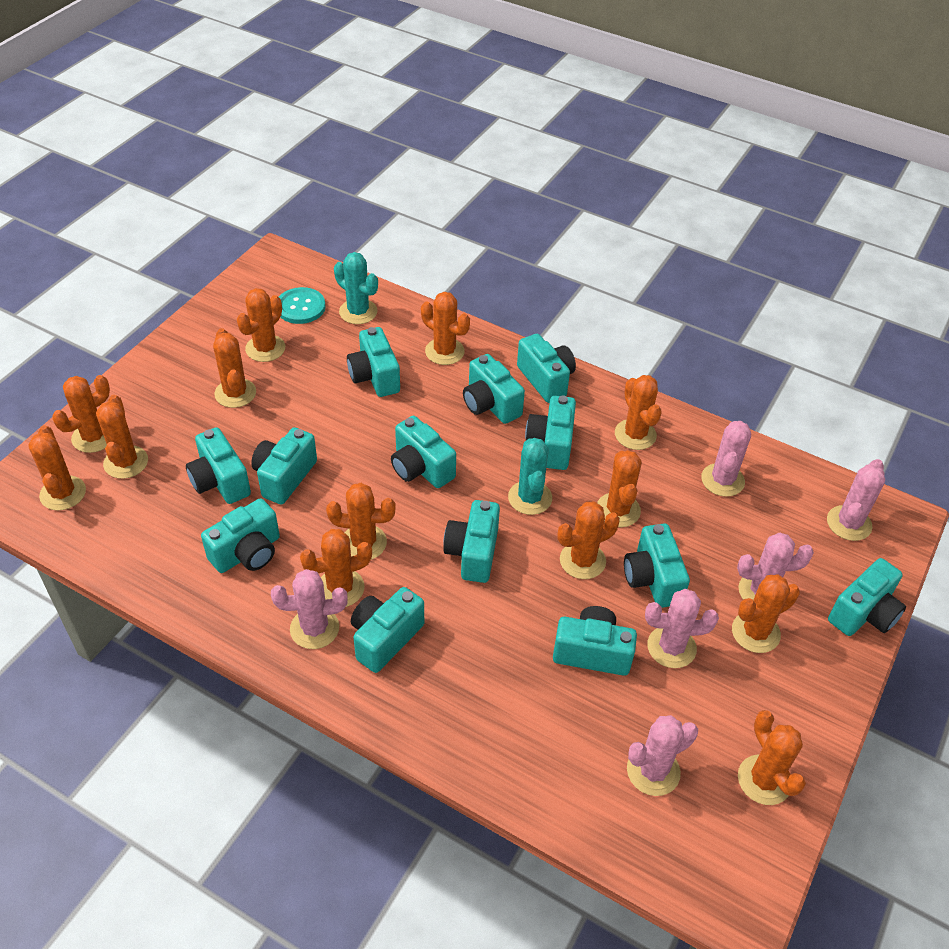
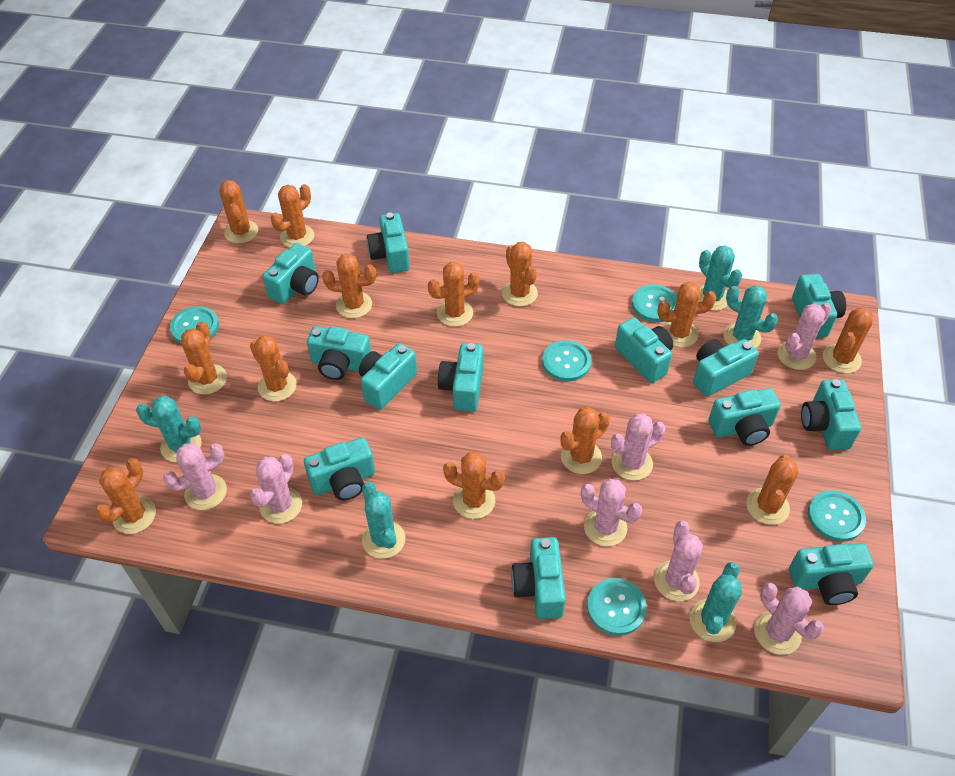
pink cactus: 6 -> 7
turquoise button: 1 -> 5
turquoise cactus: 2 -> 5

